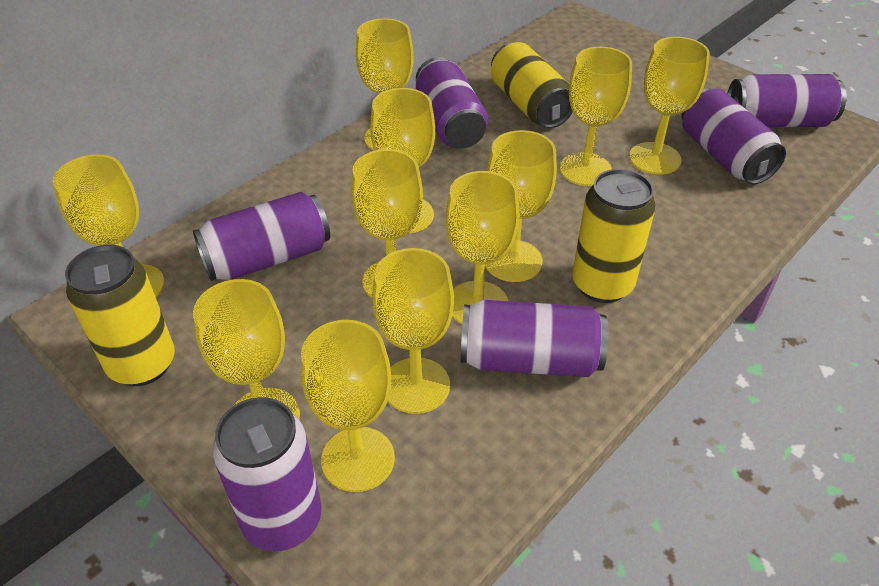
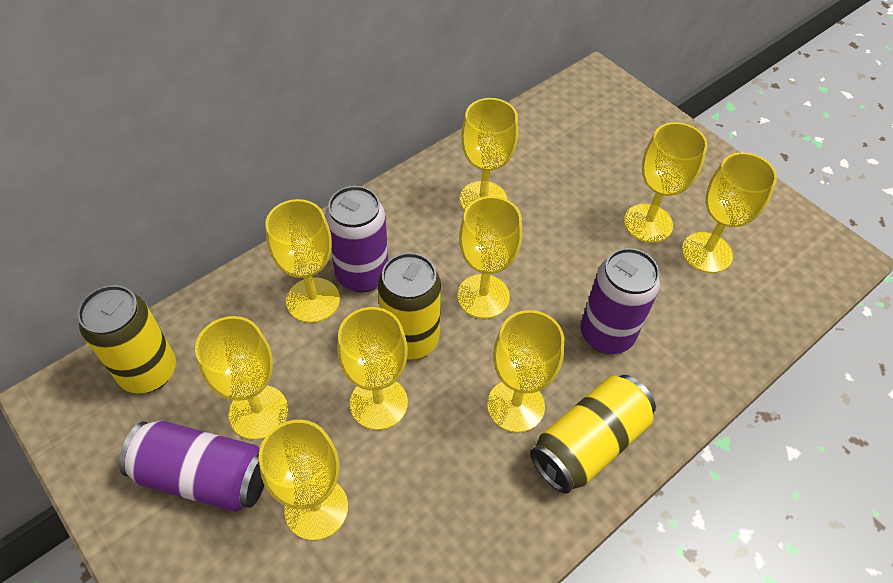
purple can: 6 -> 3
yellow goblet: 11 -> 9

